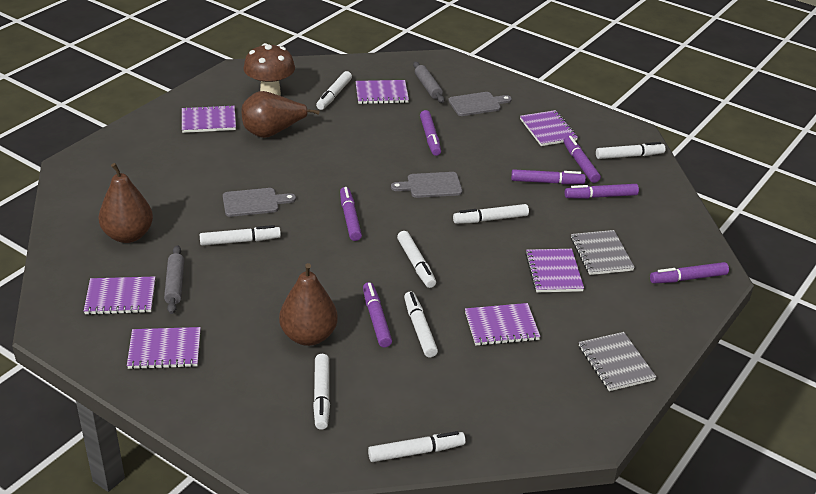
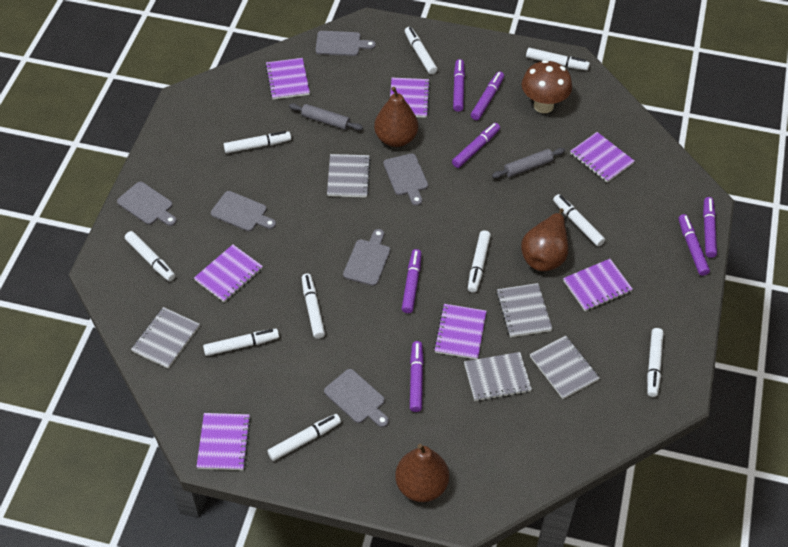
grey cutting board: 3 -> 6
grey notebook: 2 -> 5
white marker: 8 -> 10

